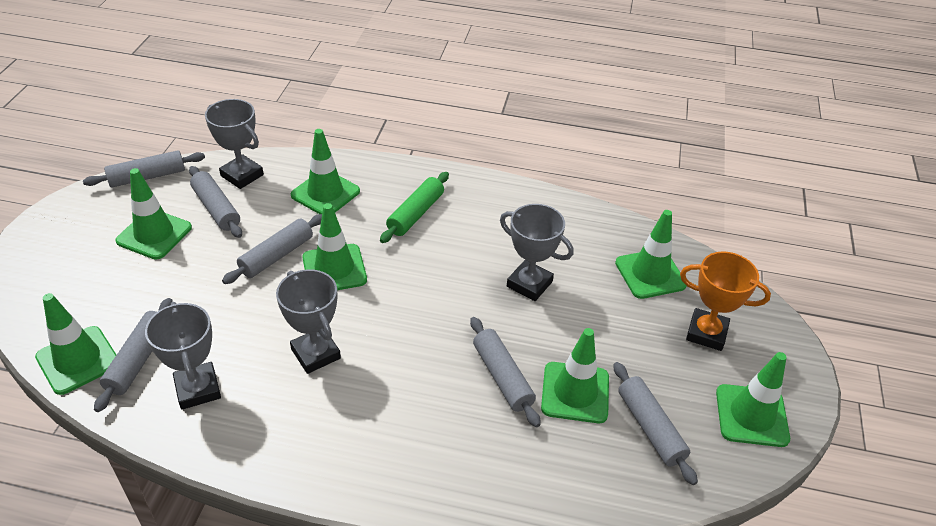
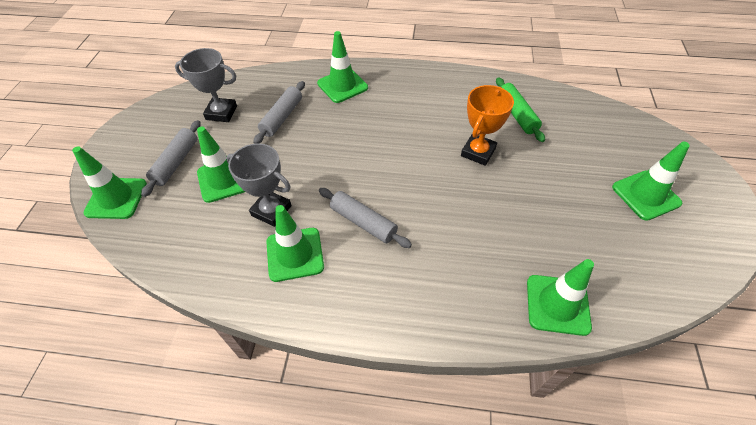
green traffic cone: 7 -> 6
grey rolling pin: 6 -> 3
grey trophy: 4 -> 2

